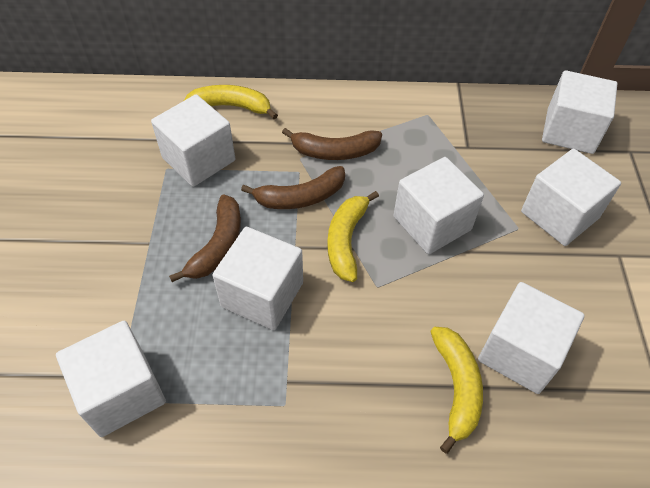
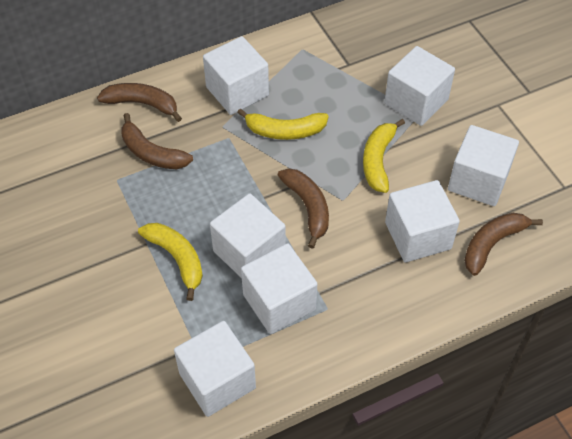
brown banana: 3 -> 4

